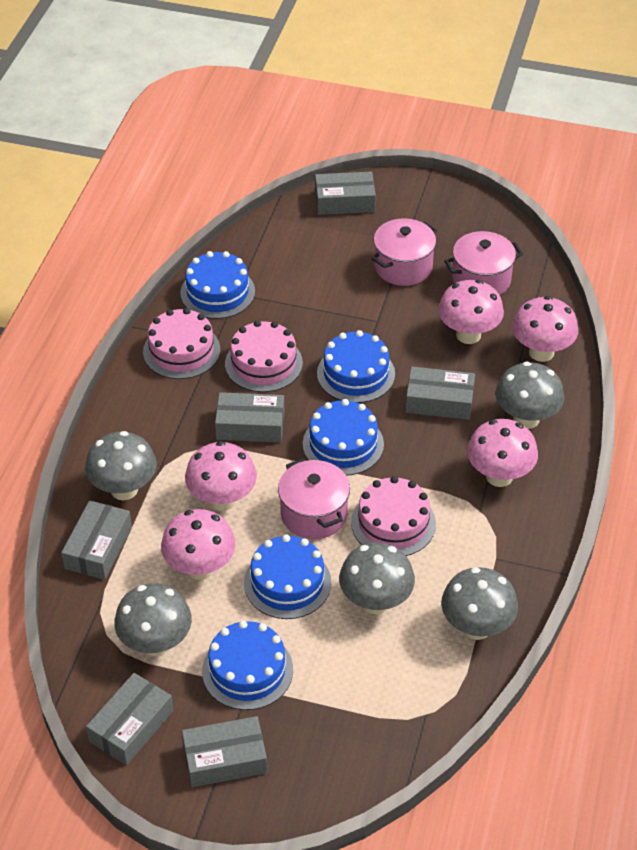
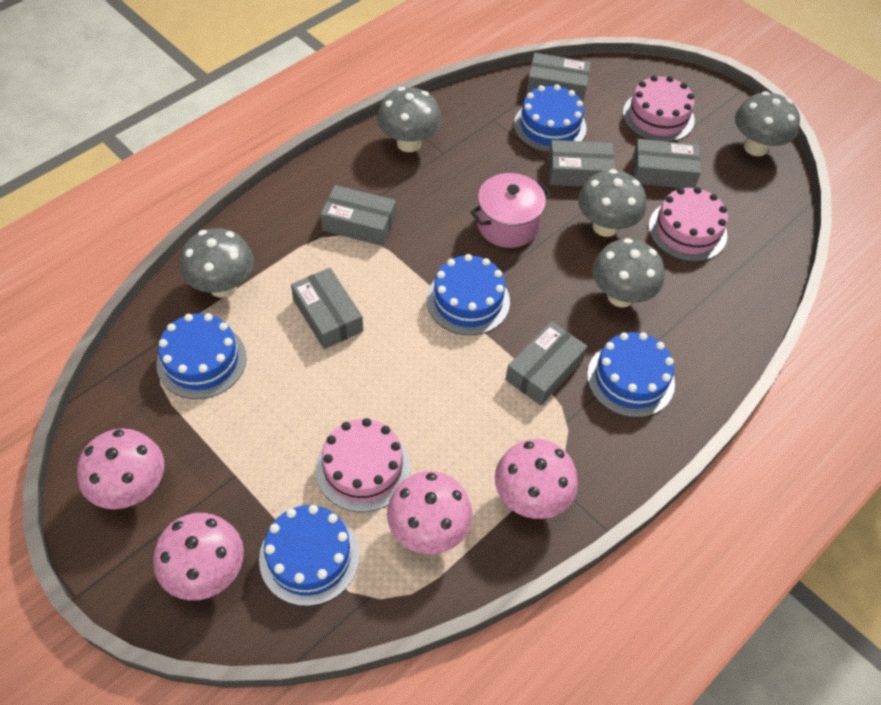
pink mushroom: 5 -> 4
pink pot: 3 -> 1

